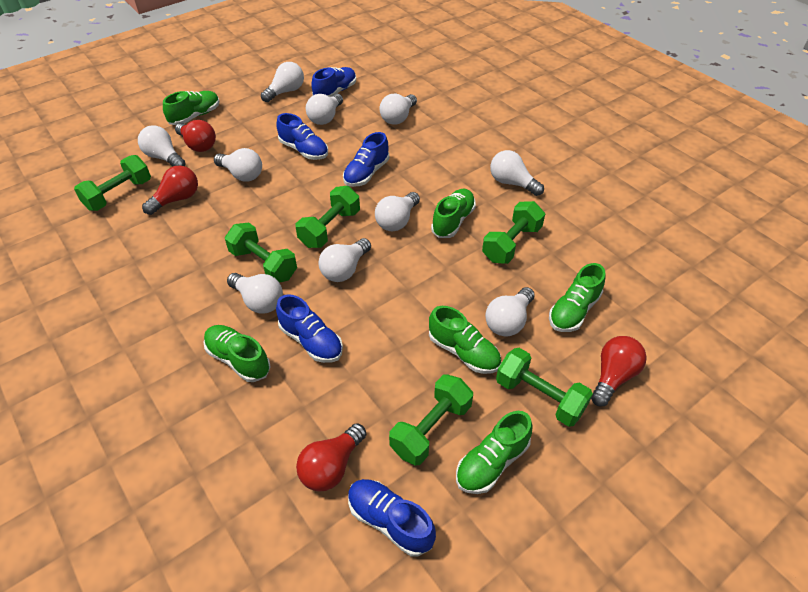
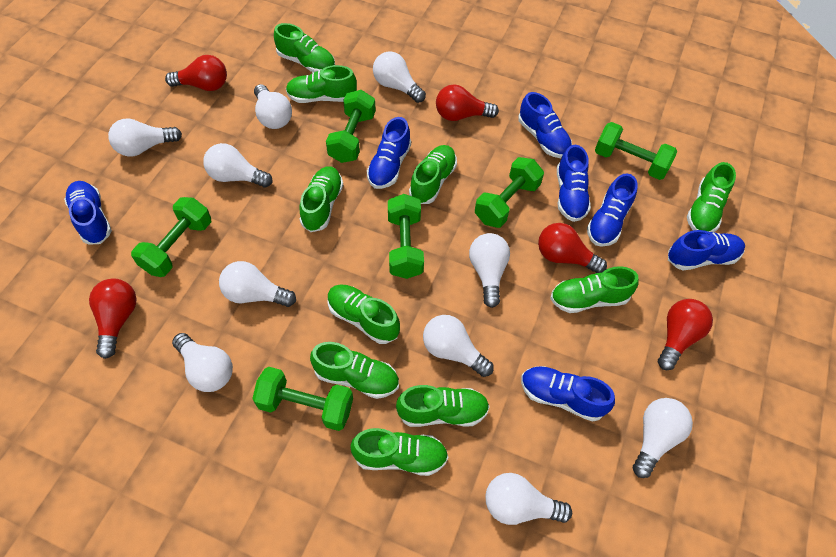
blue shoe: 5 -> 7
green shoe: 6 -> 10
red light bulb: 4 -> 5

